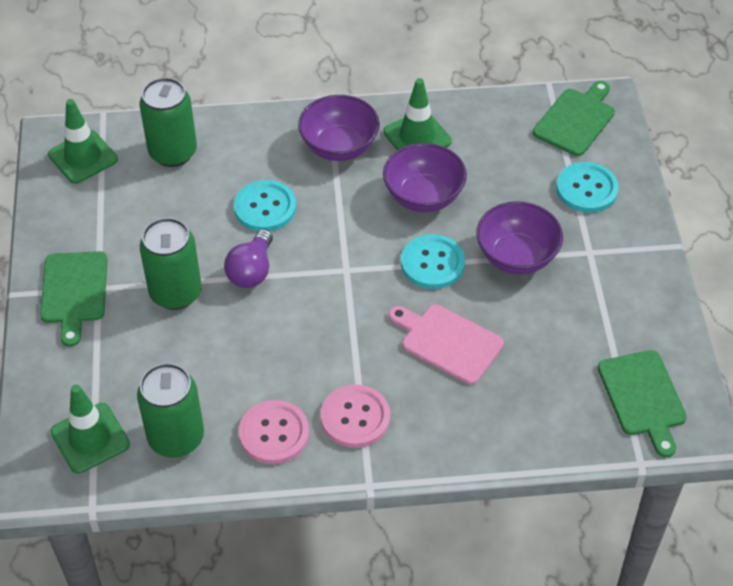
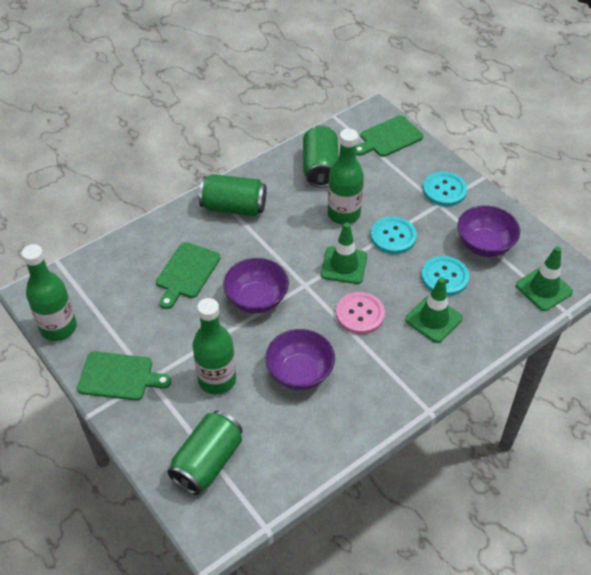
green bottle: 0 -> 3
pink button: 2 -> 1
pink cutting board: 1 -> 0
purple light bulb: 1 -> 0

